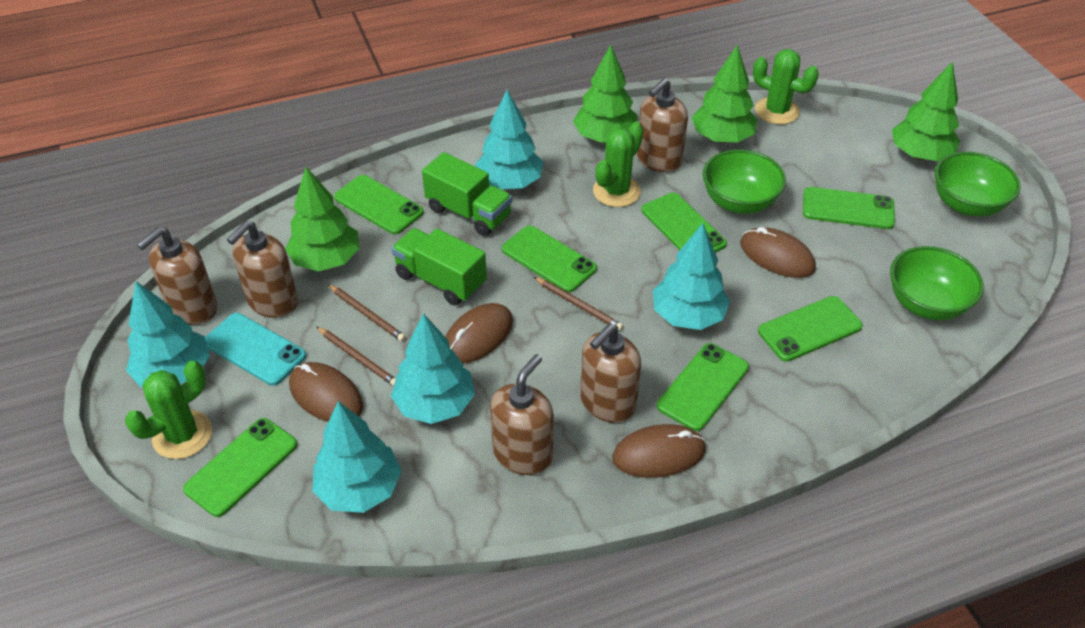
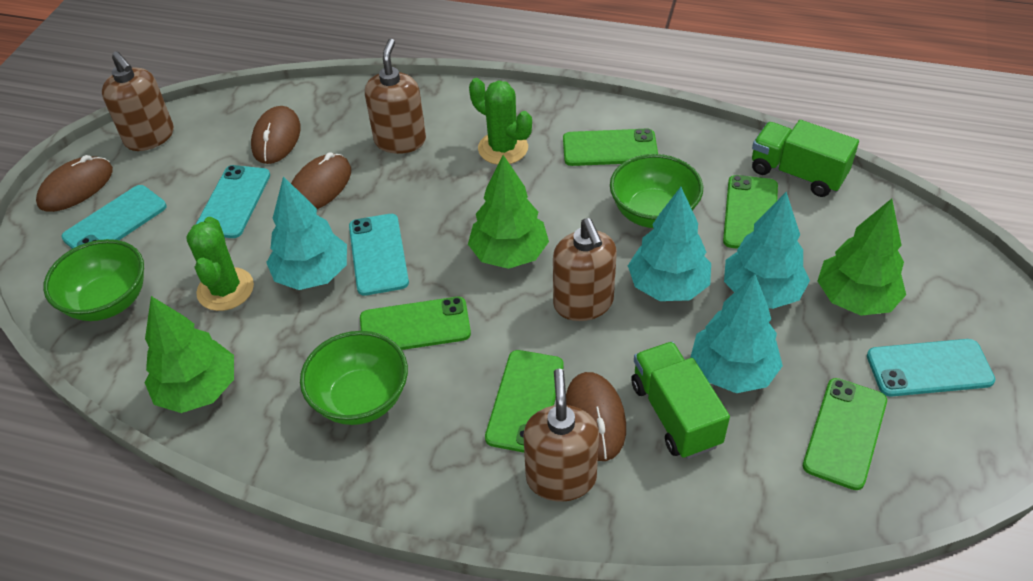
brown pencil: 3 -> 0
brown soap dispenser: 5 -> 4
green cactus: 3 -> 2
green phone: 7 -> 5
green tree: 4 -> 3
turquoise phone: 1 -> 4
turquoise tree: 5 -> 4

